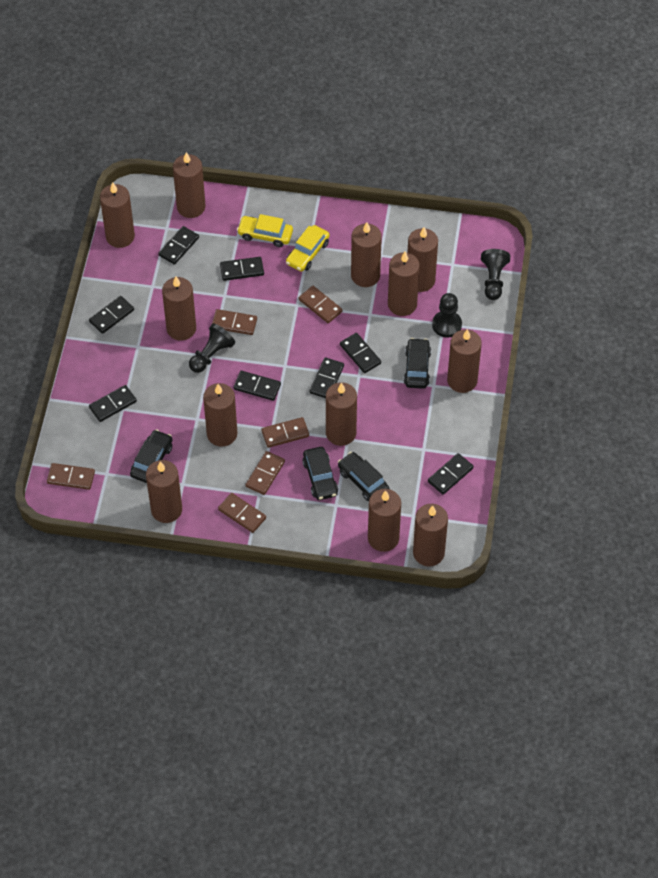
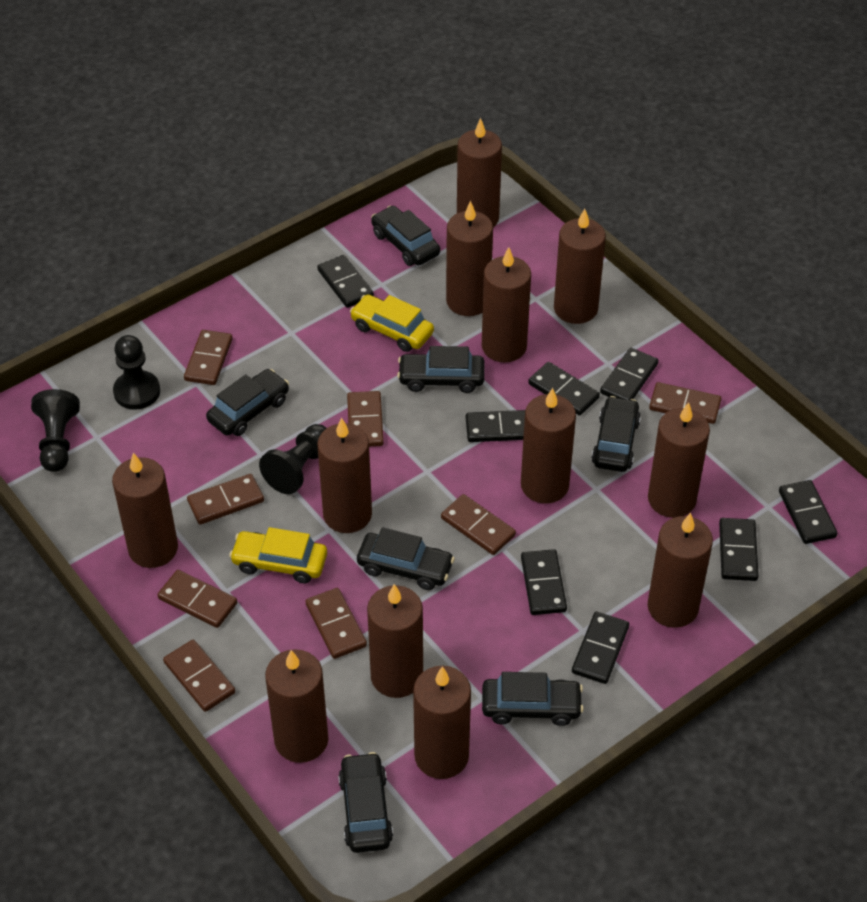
black car: 4 -> 7
brown domino: 6 -> 8

